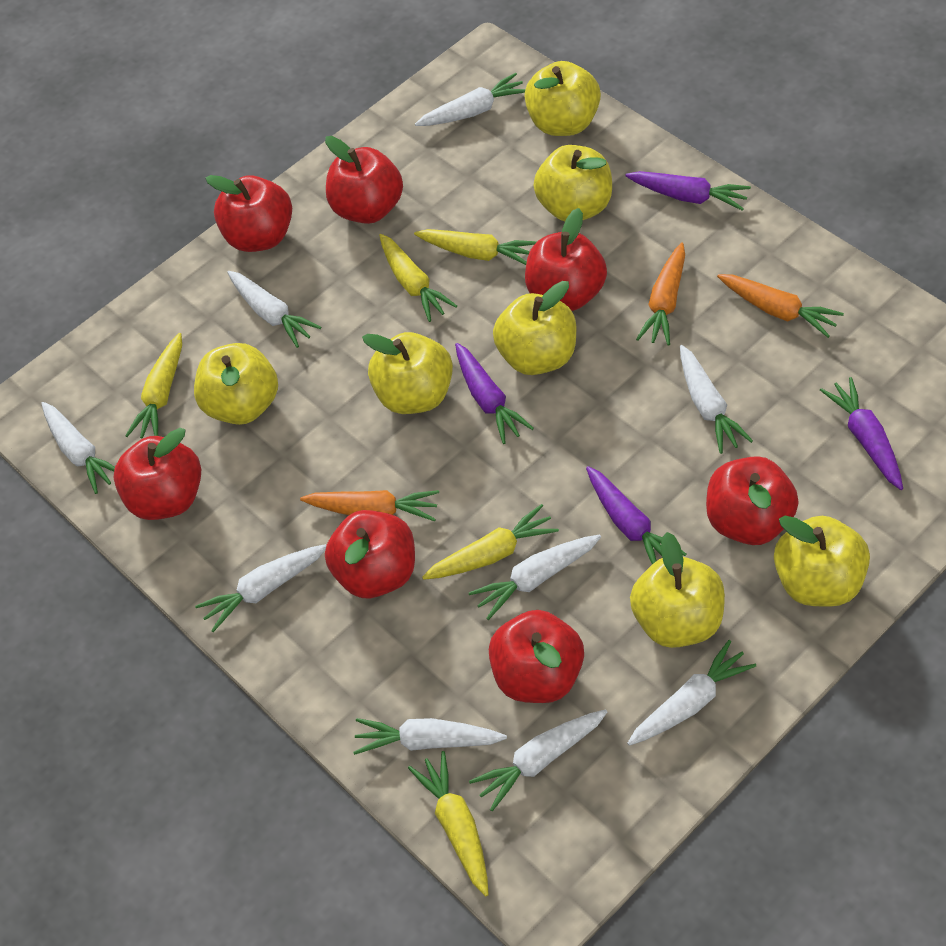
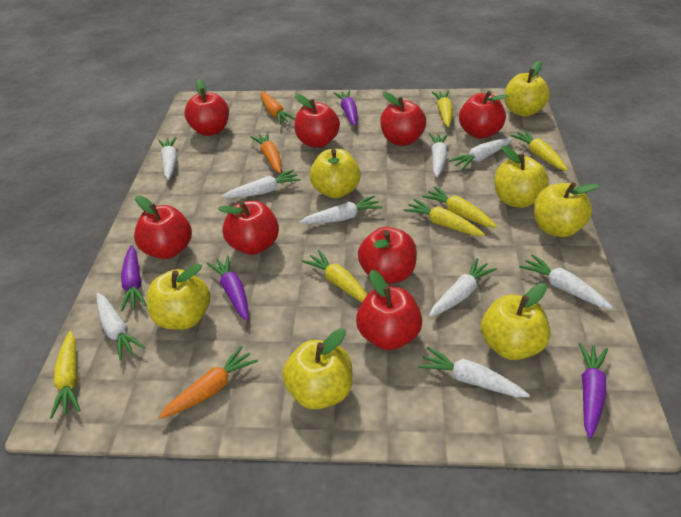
red apple: 7 -> 8
yellow carrot: 5 -> 6

